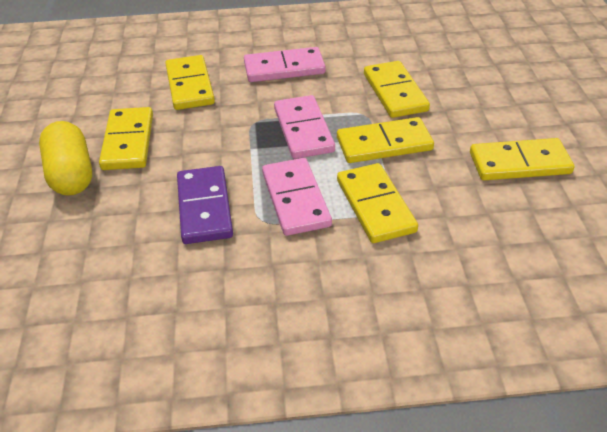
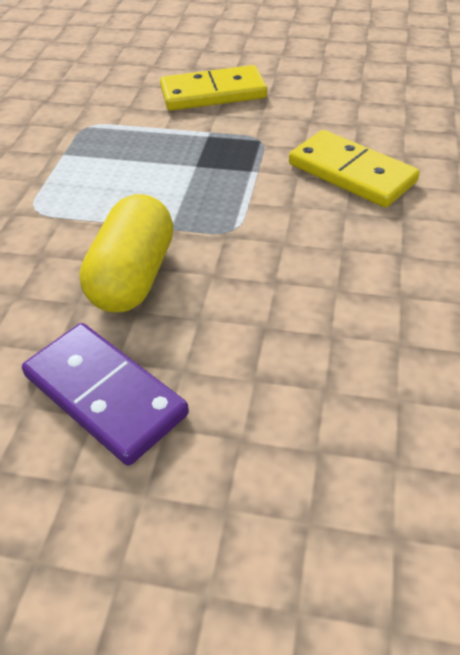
pink domino: 3 -> 0
yellow domino: 6 -> 2

